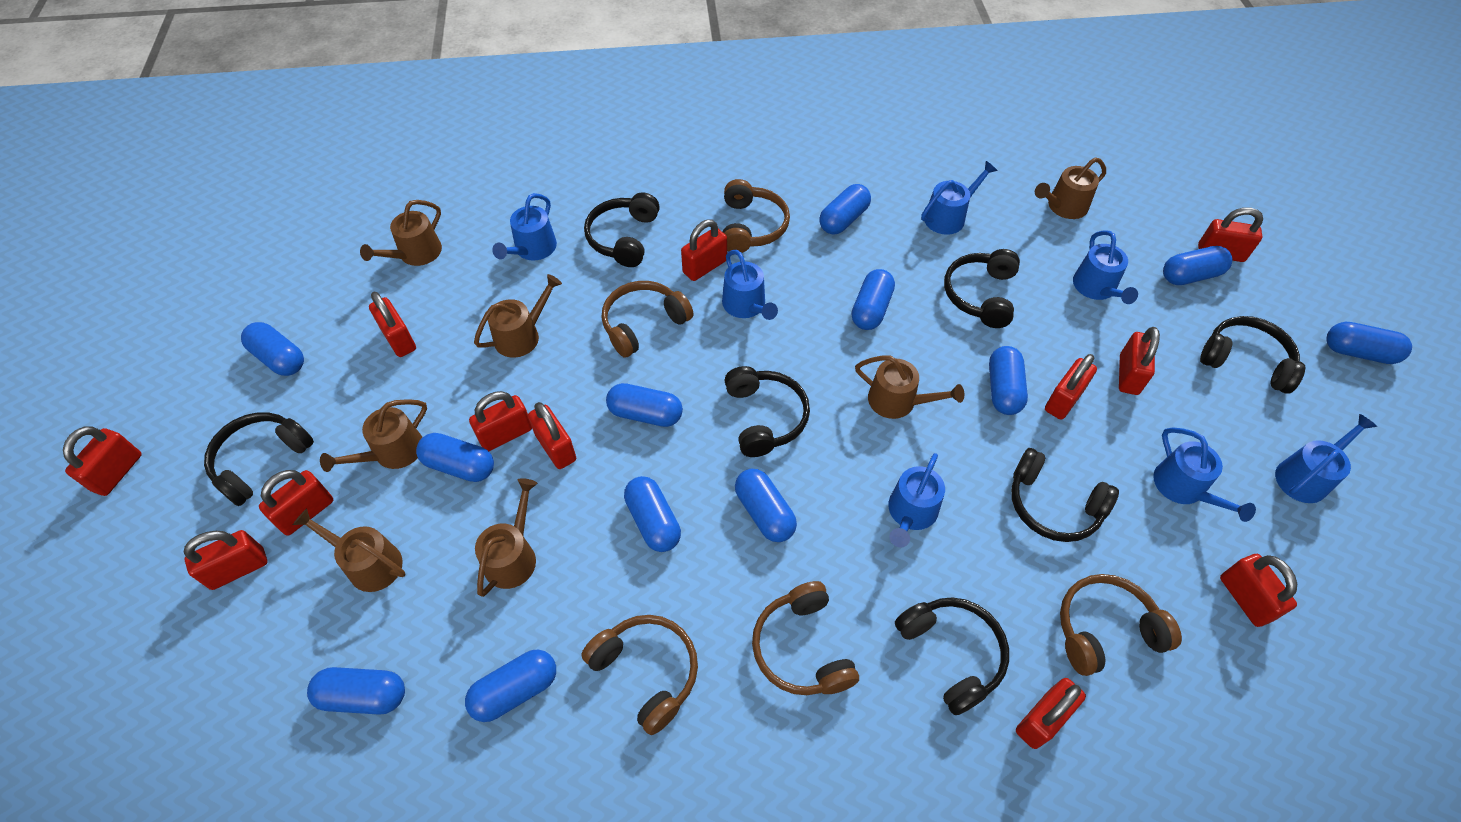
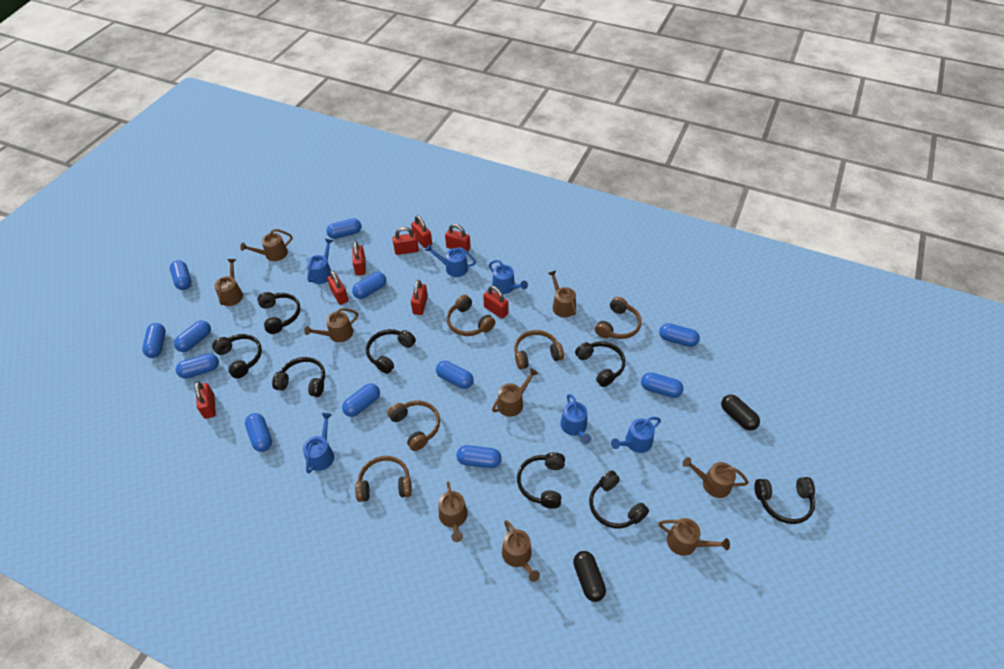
black capsule: 0 -> 2
black headphones: 7 -> 8
blue watering can: 7 -> 6
brown watering can: 7 -> 9
red padlock: 12 -> 8

